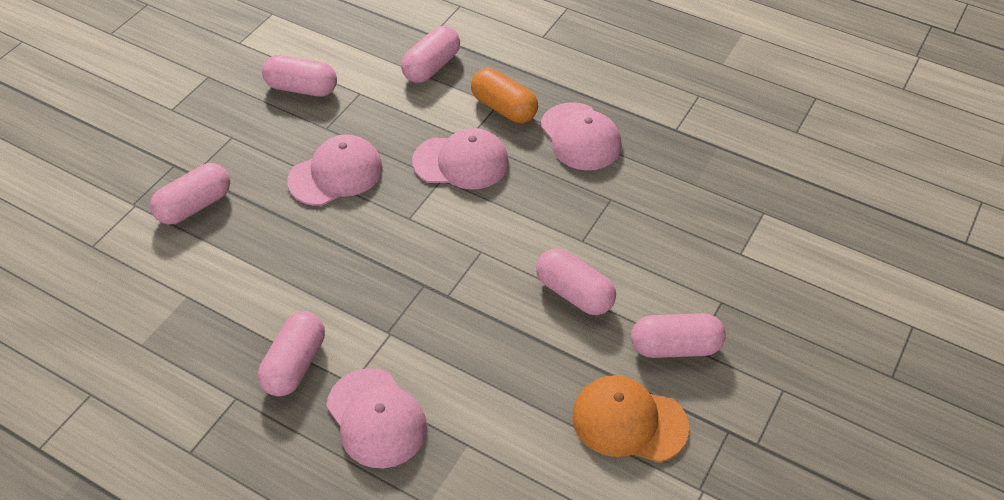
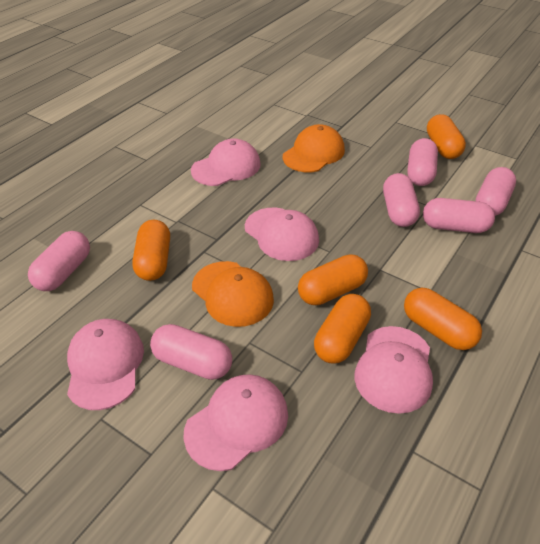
orange cap: 1 -> 2
orange capsule: 1 -> 5
pink cap: 4 -> 5

